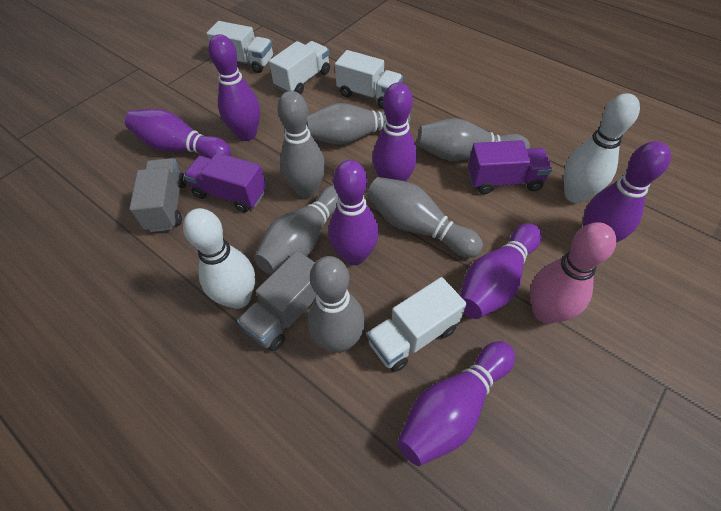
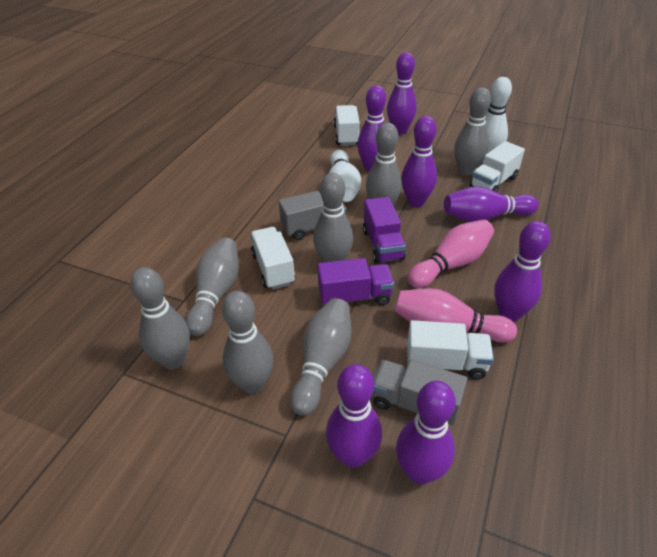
grey bowling pin: 6 -> 7
pink bowling pin: 1 -> 2

